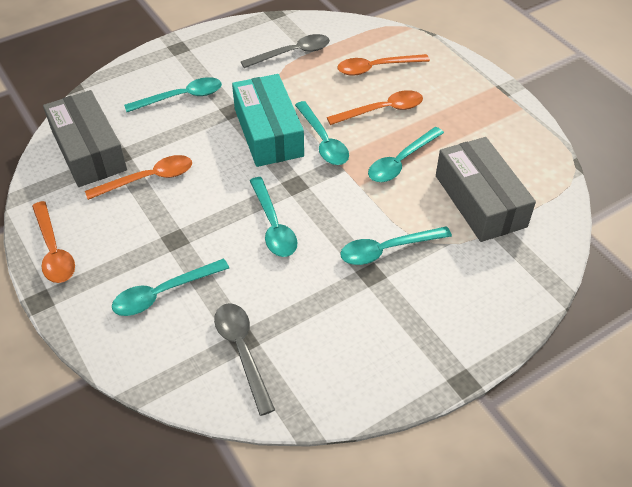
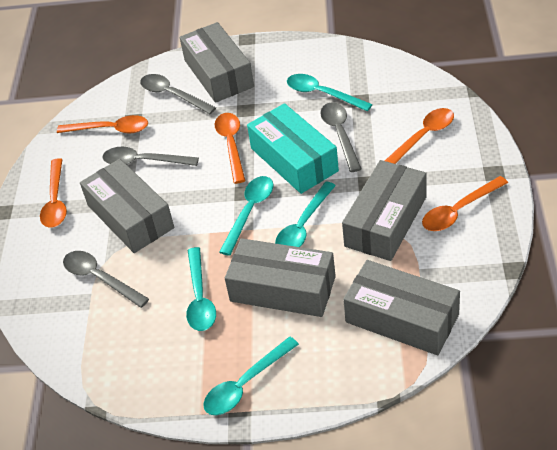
grey box: 2 -> 5
grey spoon: 2 -> 4
orange spoon: 4 -> 5
turquoise spoon: 6 -> 5

